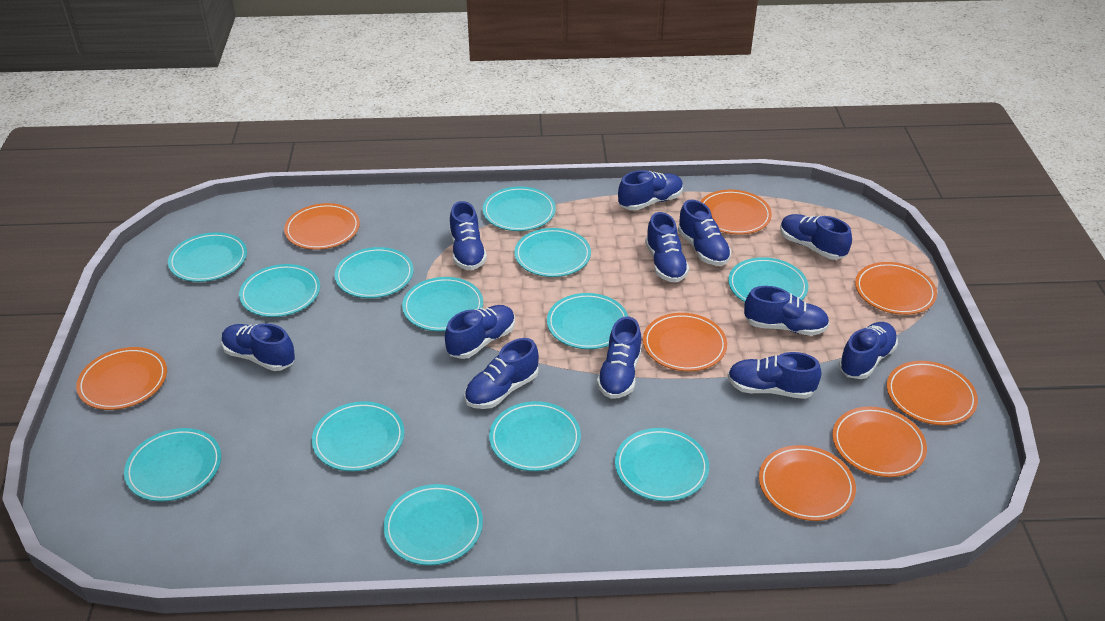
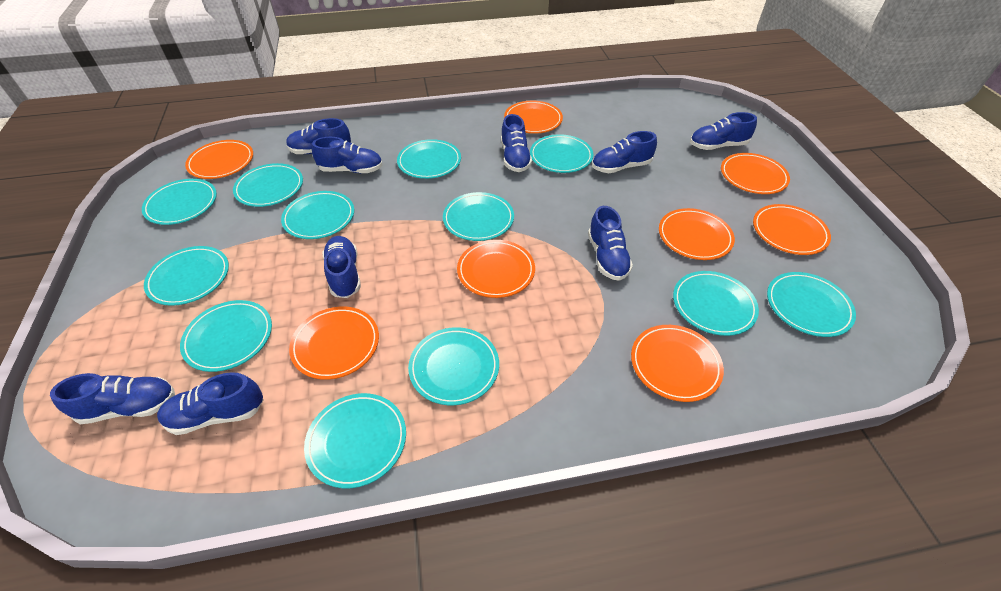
blue shoe: 12 -> 9
turquoise plate: 13 -> 12

